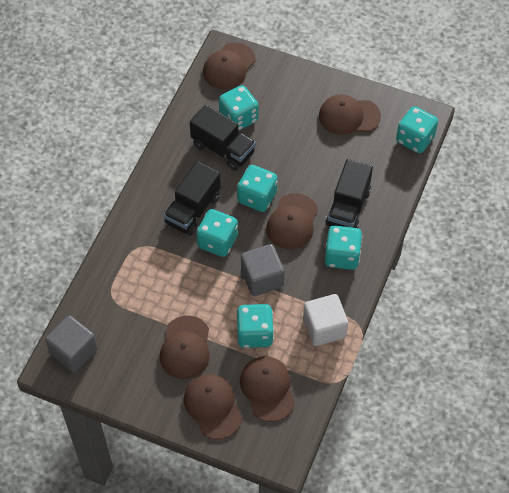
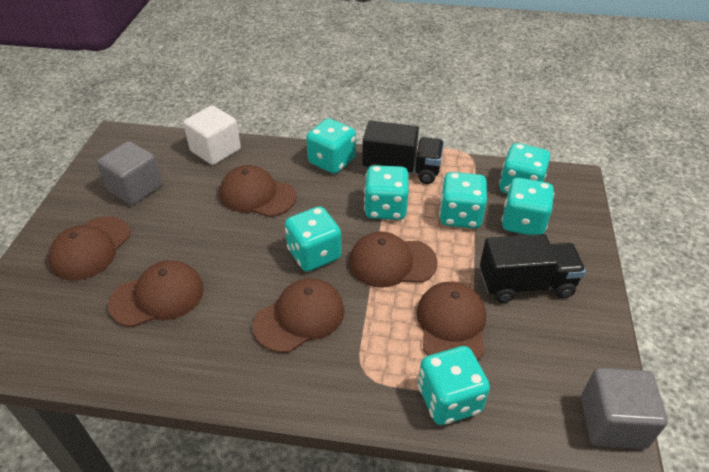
black truck: 3 -> 2
turquoise dice: 6 -> 7

